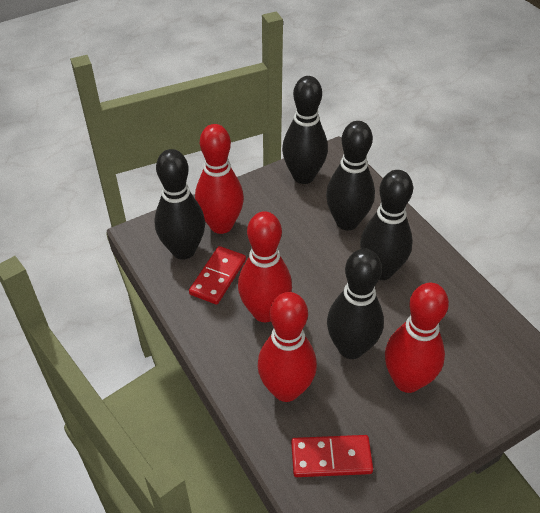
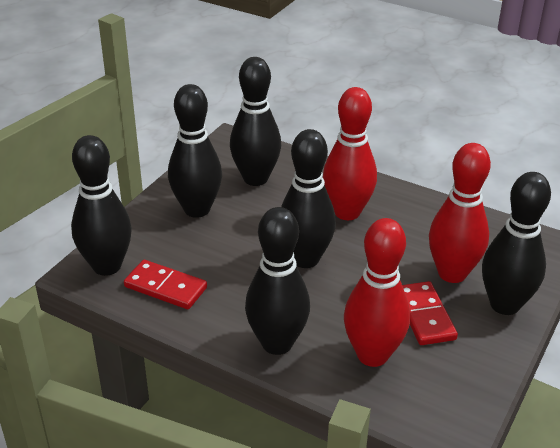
black bowling pin: 5 -> 6
red bowling pin: 4 -> 3

